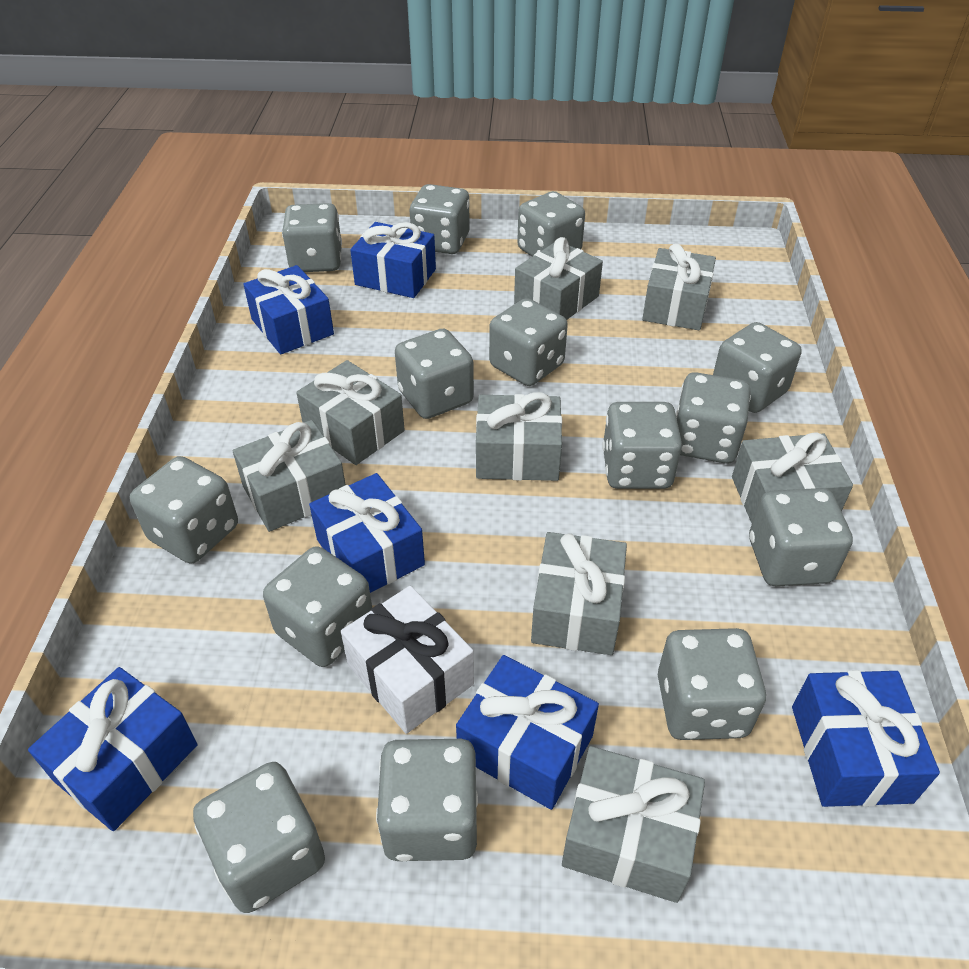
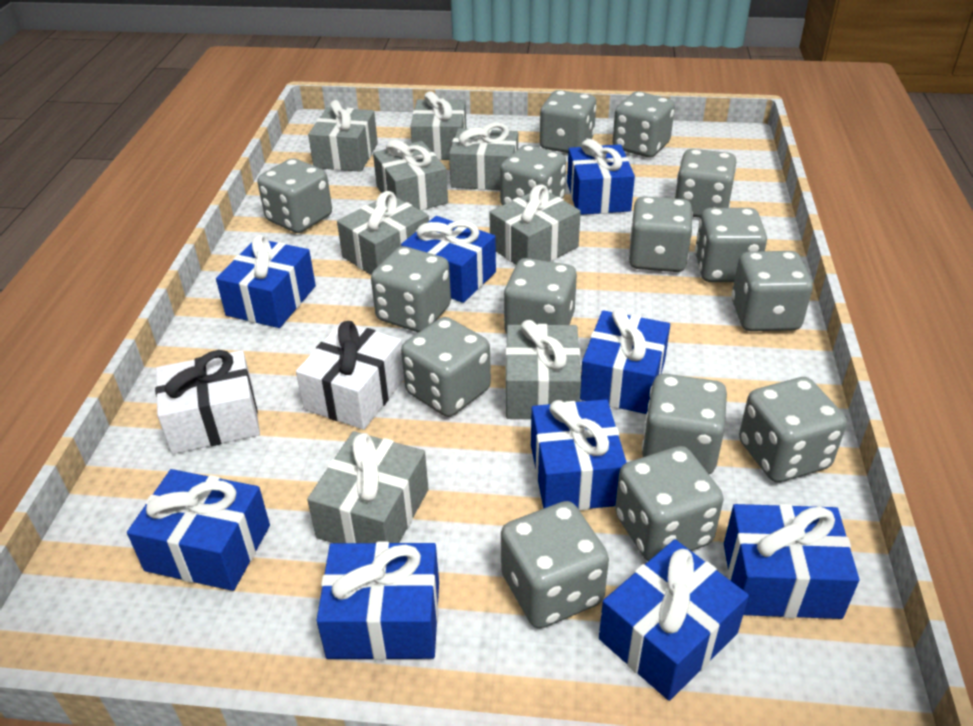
blue gift: 6 -> 9
grey dice: 14 -> 15
white gift: 1 -> 2

